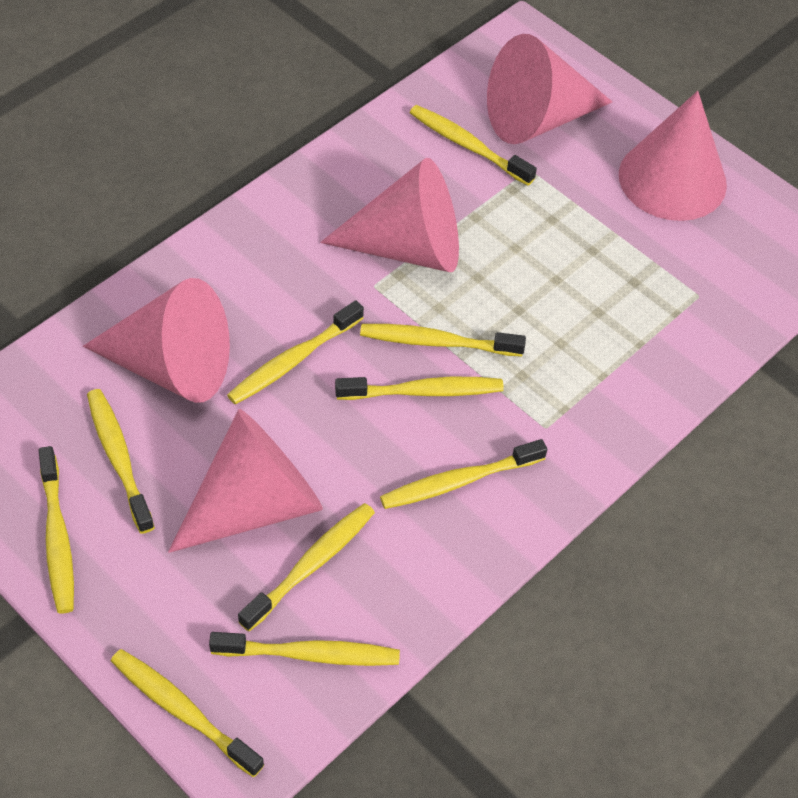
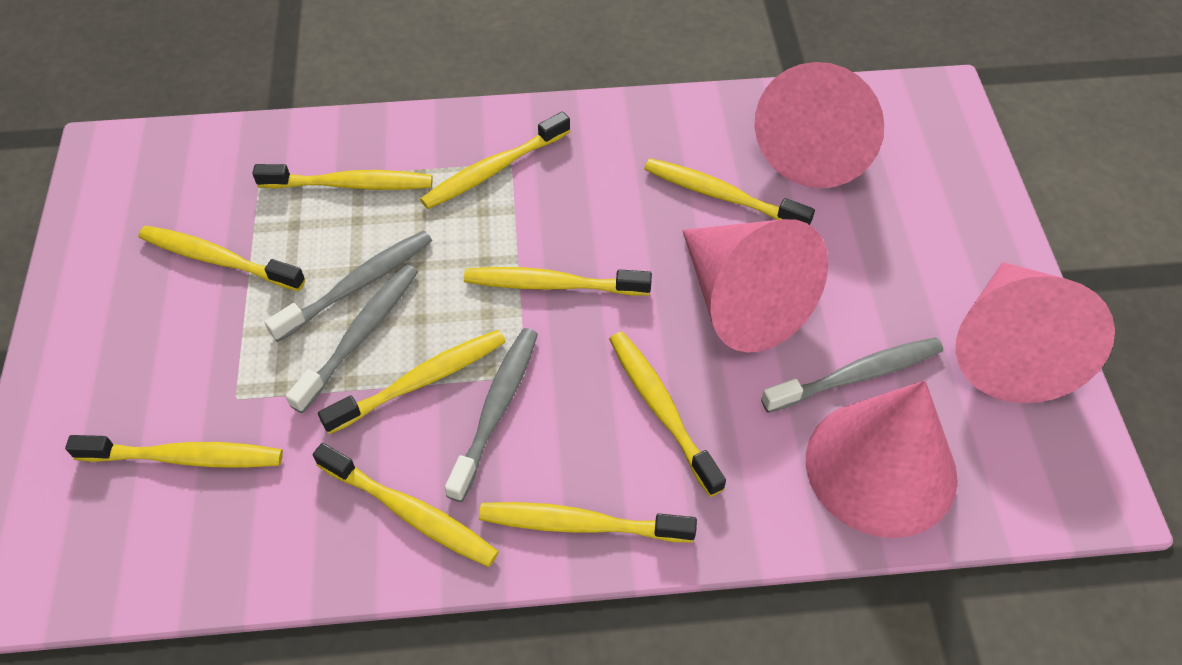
grey toothbrush: 0 -> 4
pink cone: 5 -> 4

